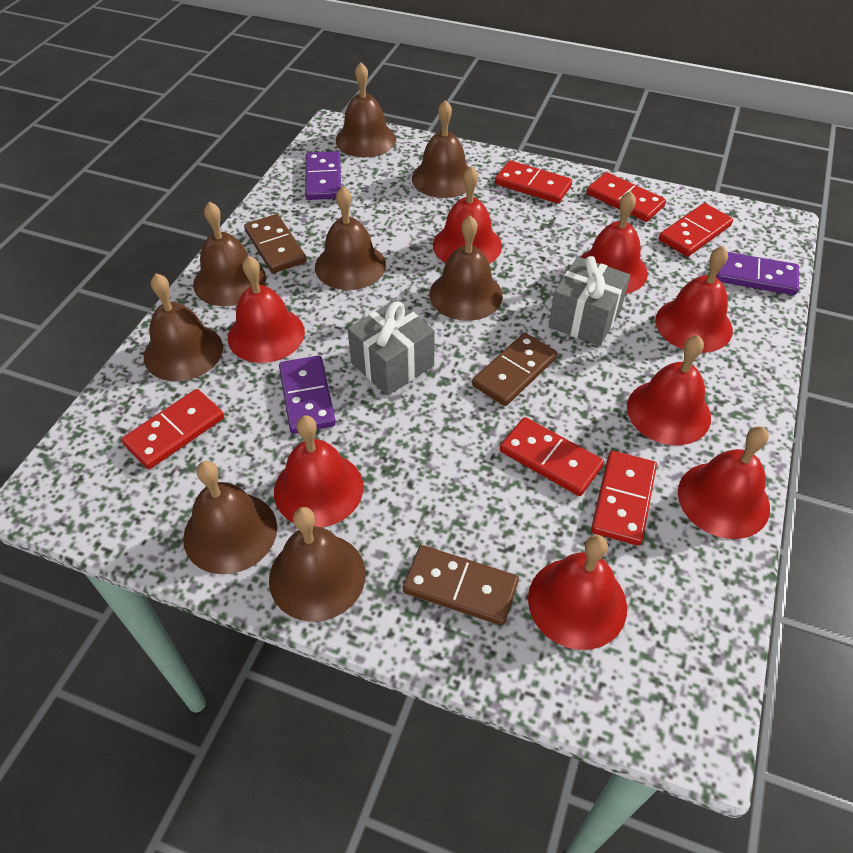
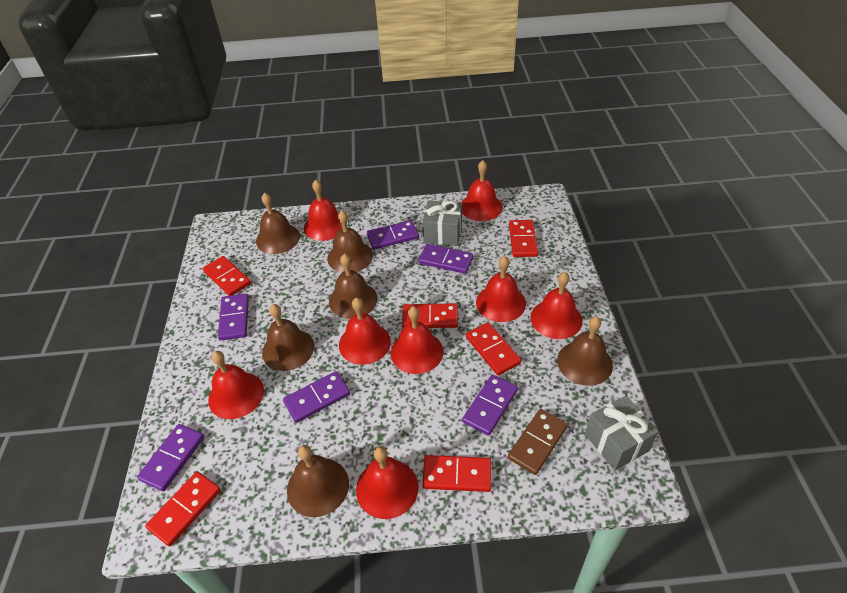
brown bell: 8 -> 6
brown domino: 3 -> 1
purple domino: 3 -> 6

